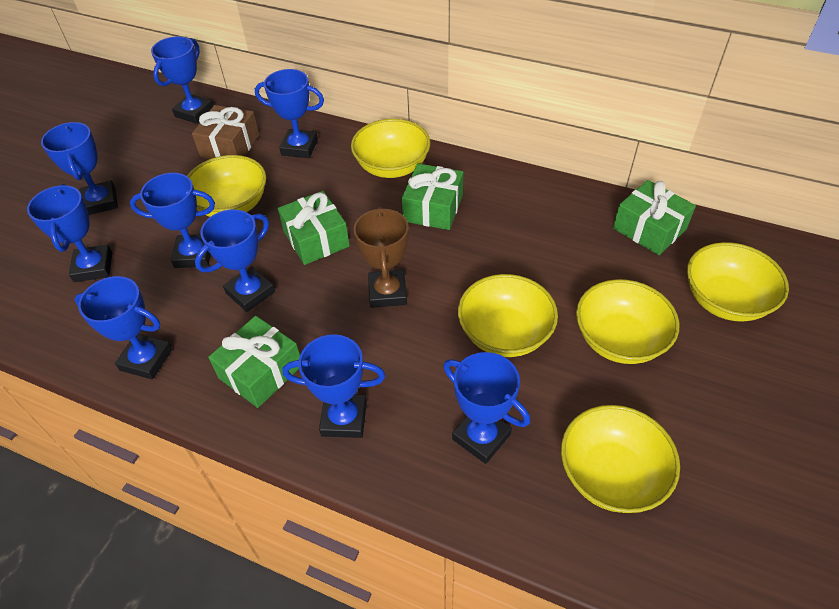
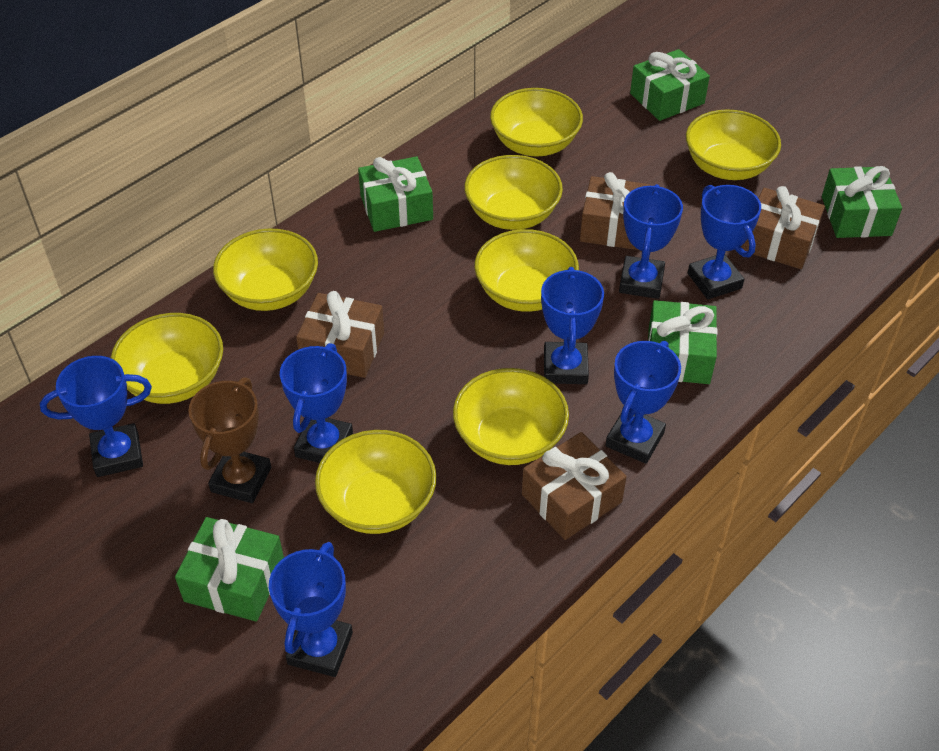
blue trophy: 9 -> 7
brown gift: 1 -> 4
green gift: 4 -> 5
yellow bowl: 6 -> 8

